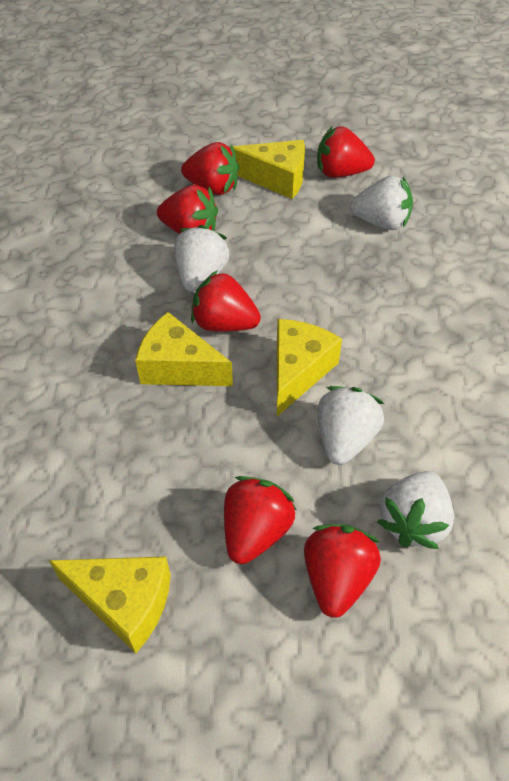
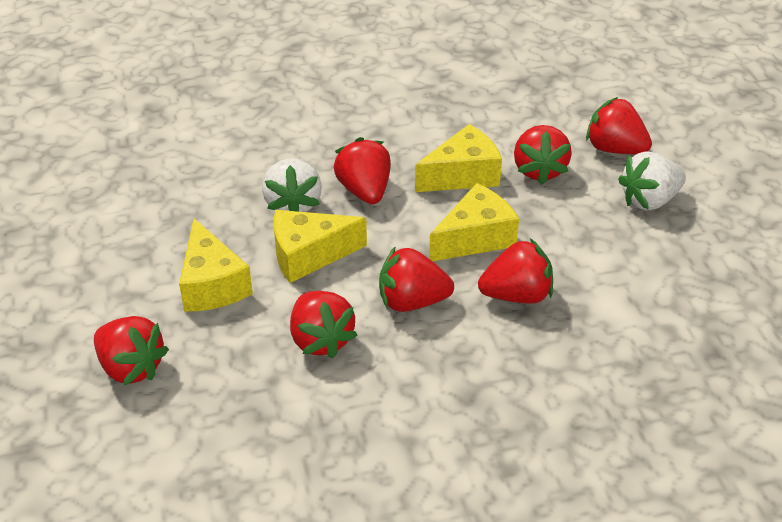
red strawberry: 6 -> 7
white strawberry: 4 -> 2

